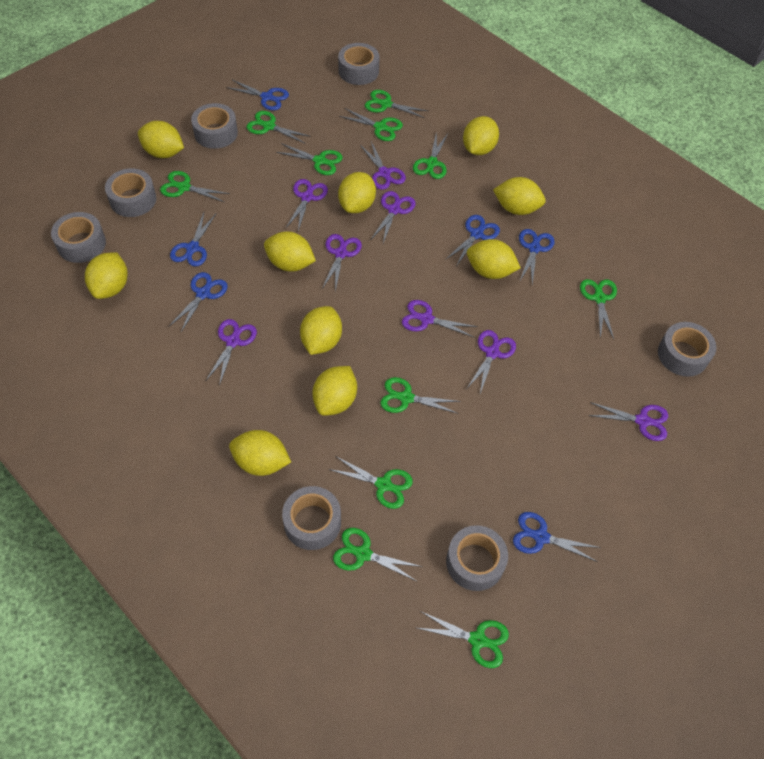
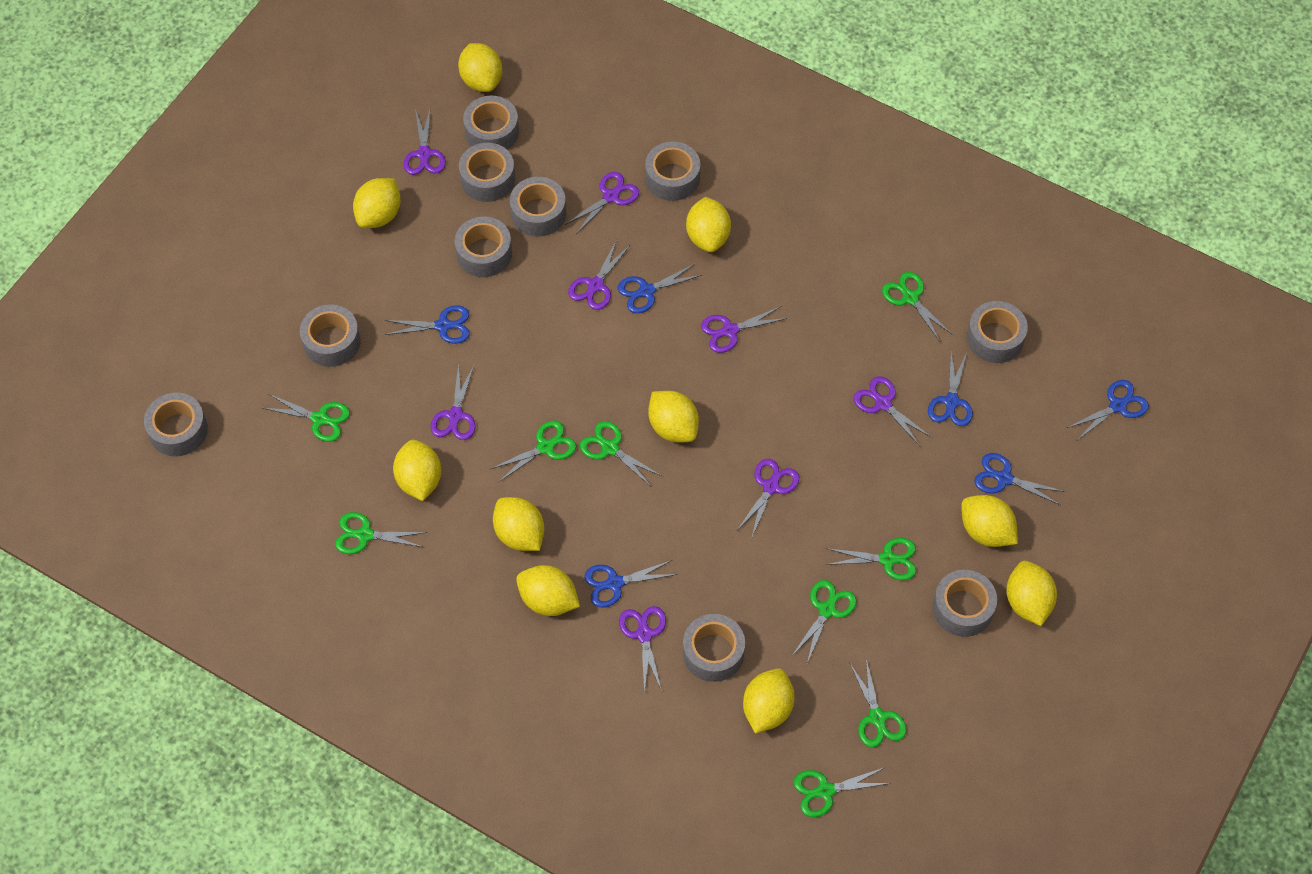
green scissors: 11 -> 9
grey tape: 7 -> 10

